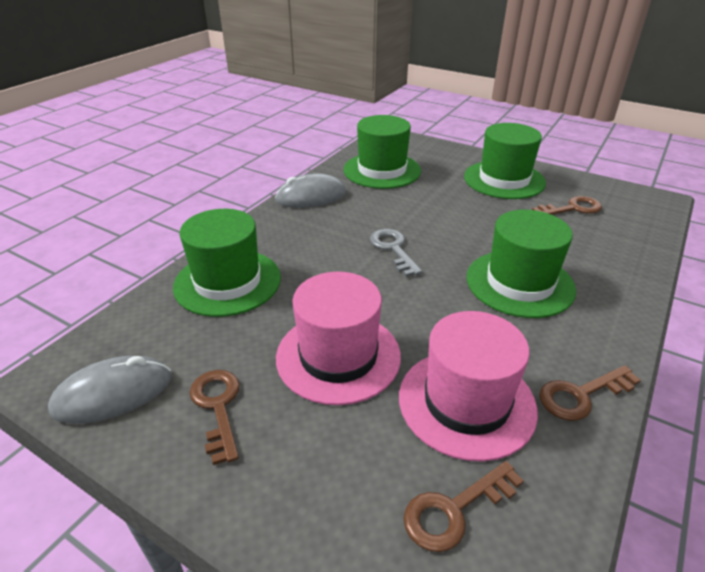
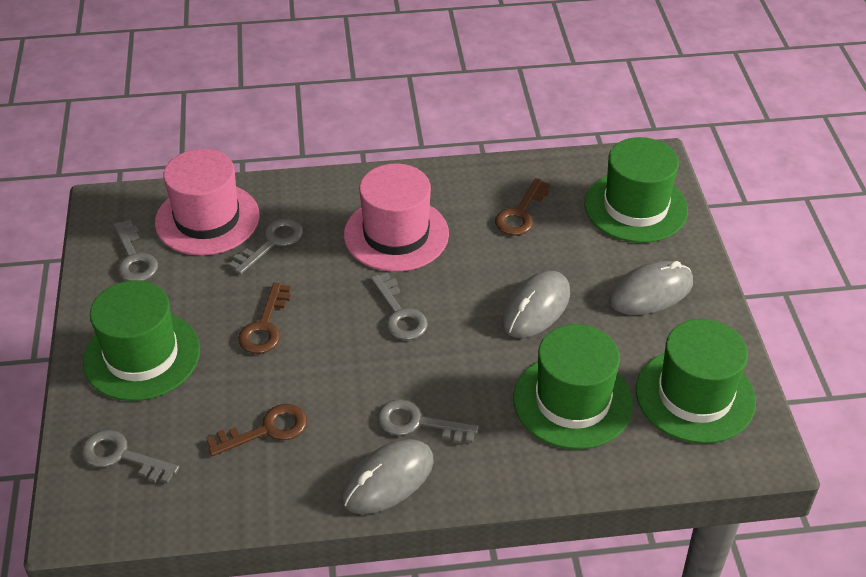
brown key: 4 -> 3
grey key: 1 -> 5
grey mouse: 2 -> 3

